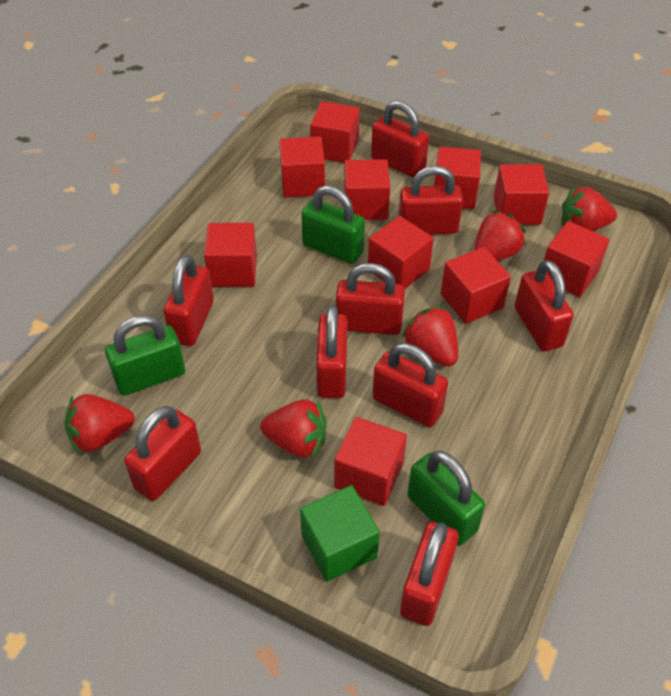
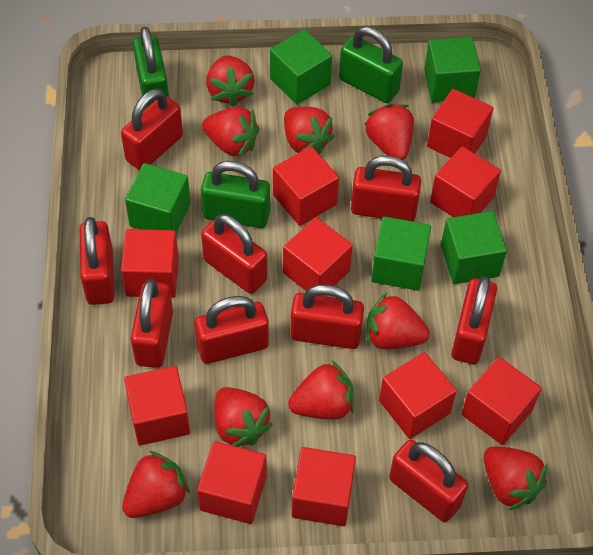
green cube: 1 -> 5
red strawberry: 5 -> 9

